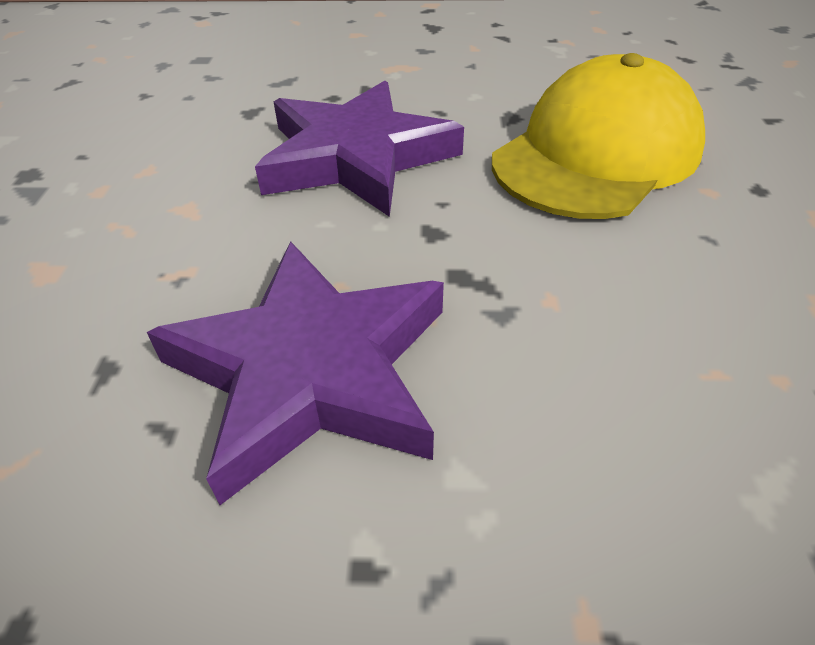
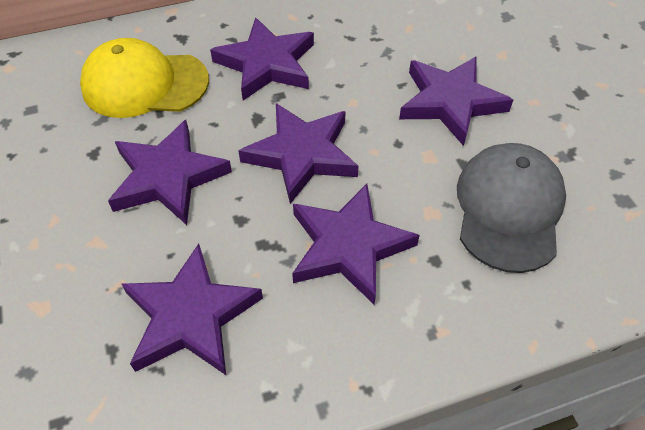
grey cap: 0 -> 1
purple star: 2 -> 6

